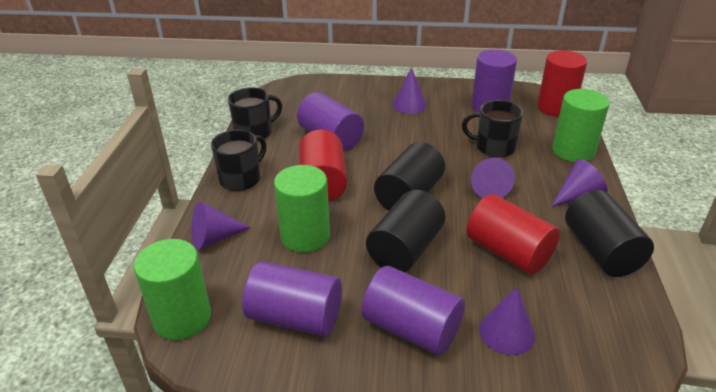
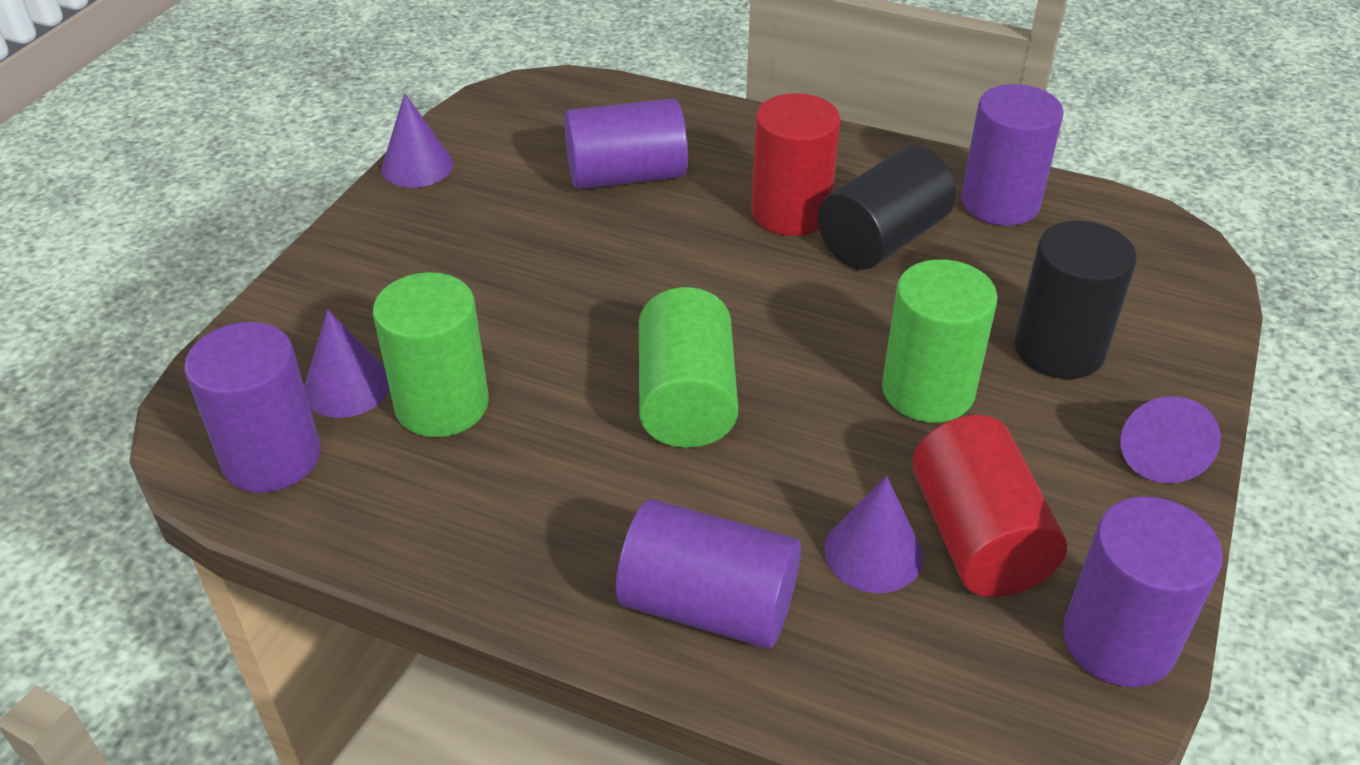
black cylinder: 3 -> 2
black mug: 3 -> 0
purple cone: 5 -> 4
purple cylinder: 4 -> 5
red cylinder: 3 -> 2

